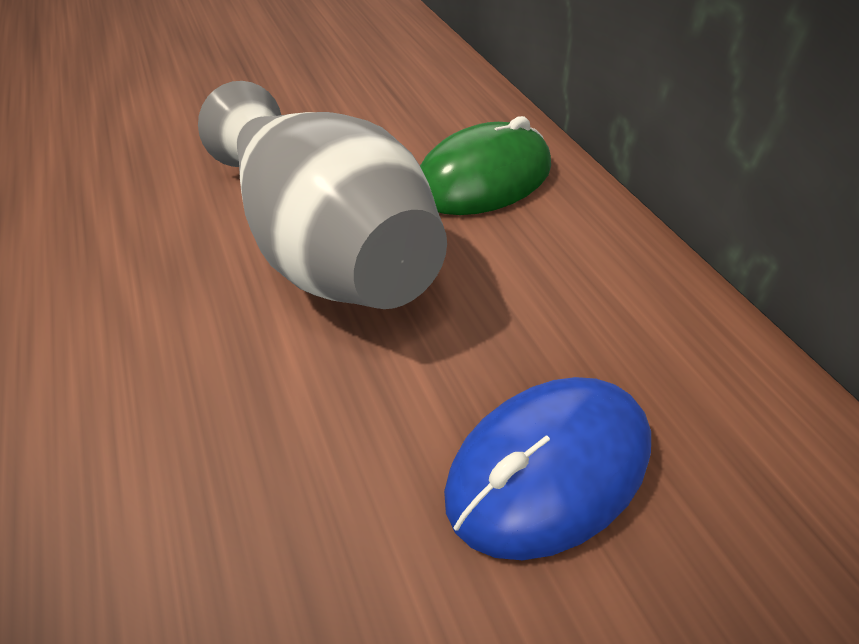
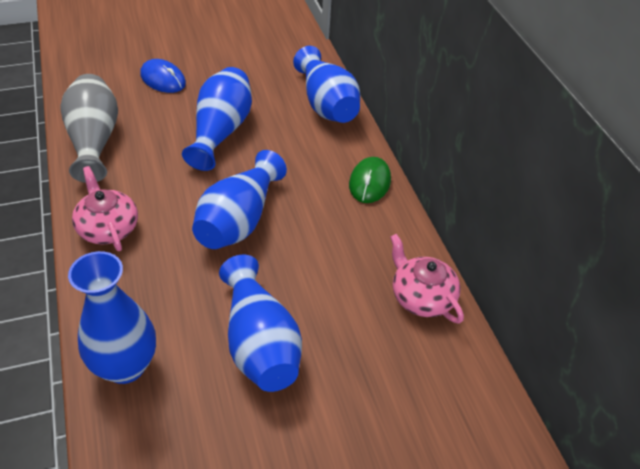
blue vase: 0 -> 5
pink teapot: 0 -> 2

